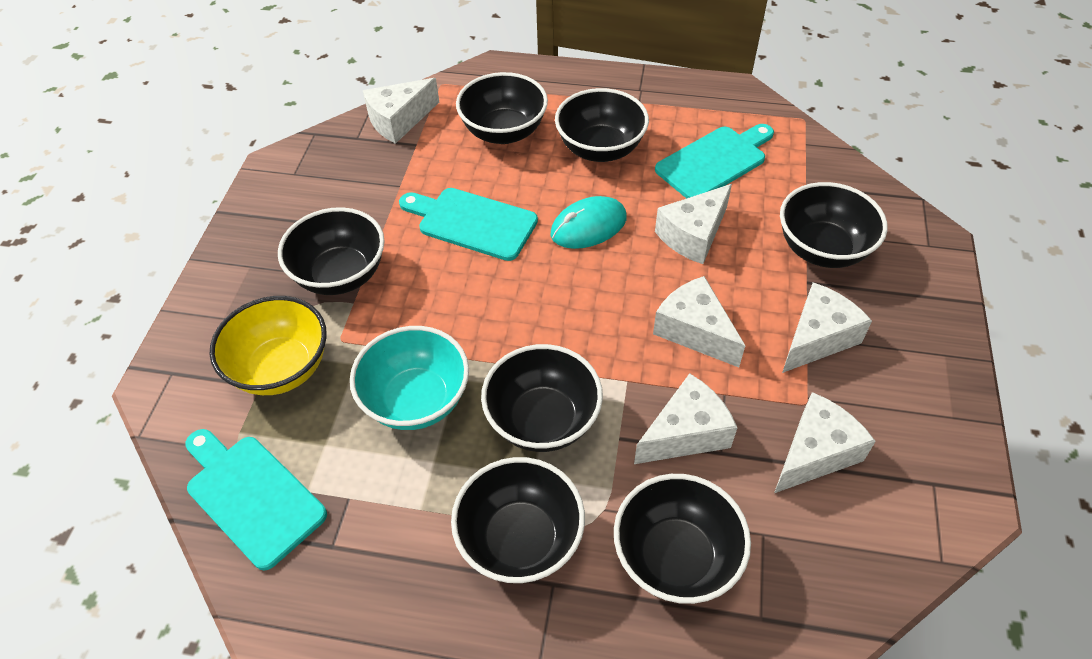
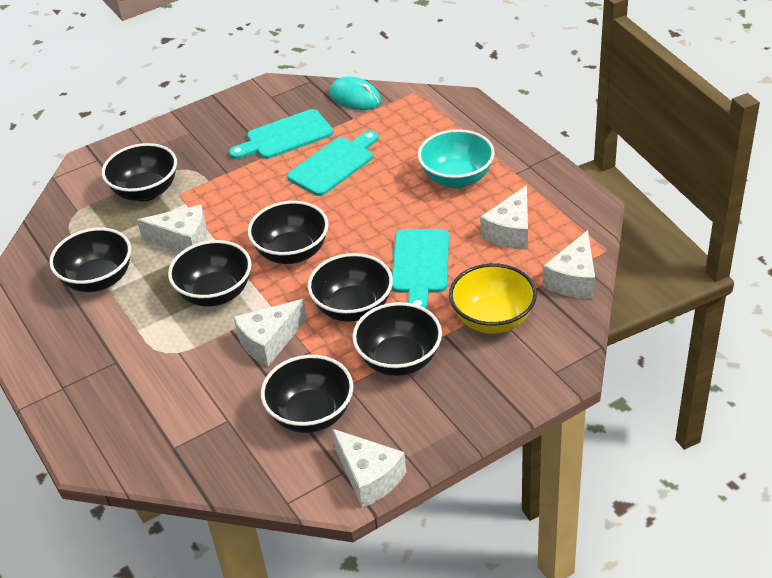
white cheese: 6 -> 5

